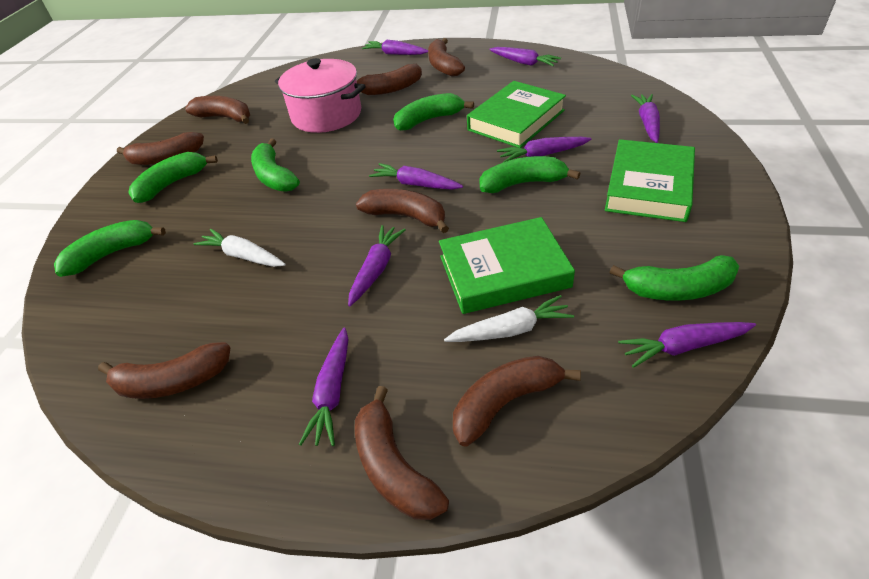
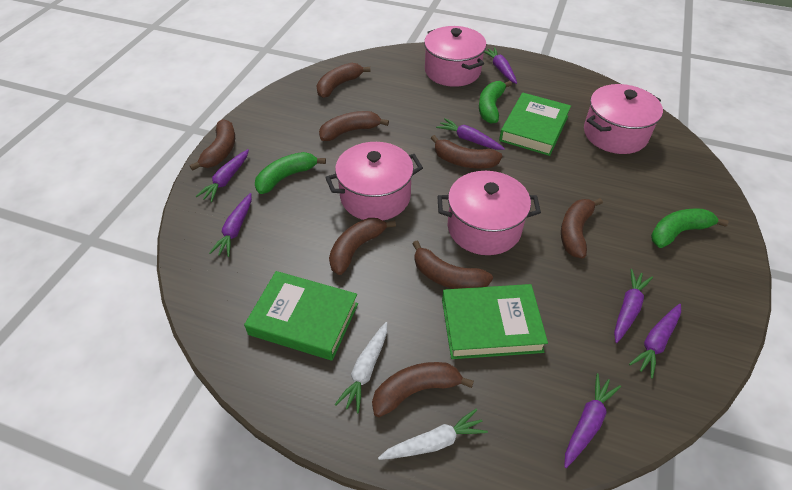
green banana: 6 -> 3
pink pot: 1 -> 4
purple carrot: 8 -> 7

